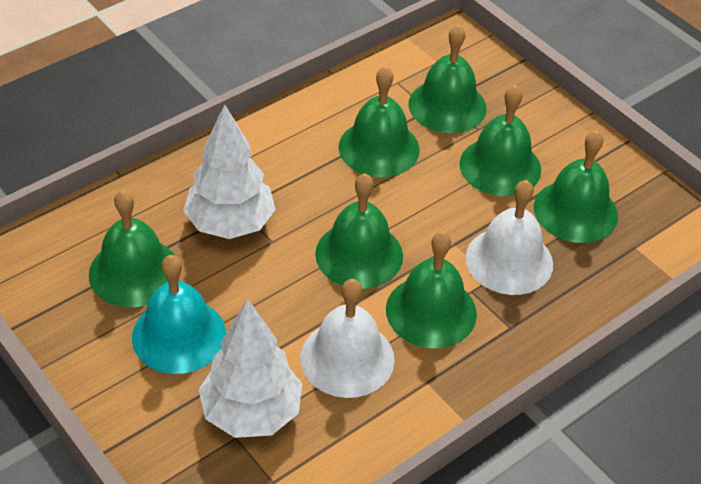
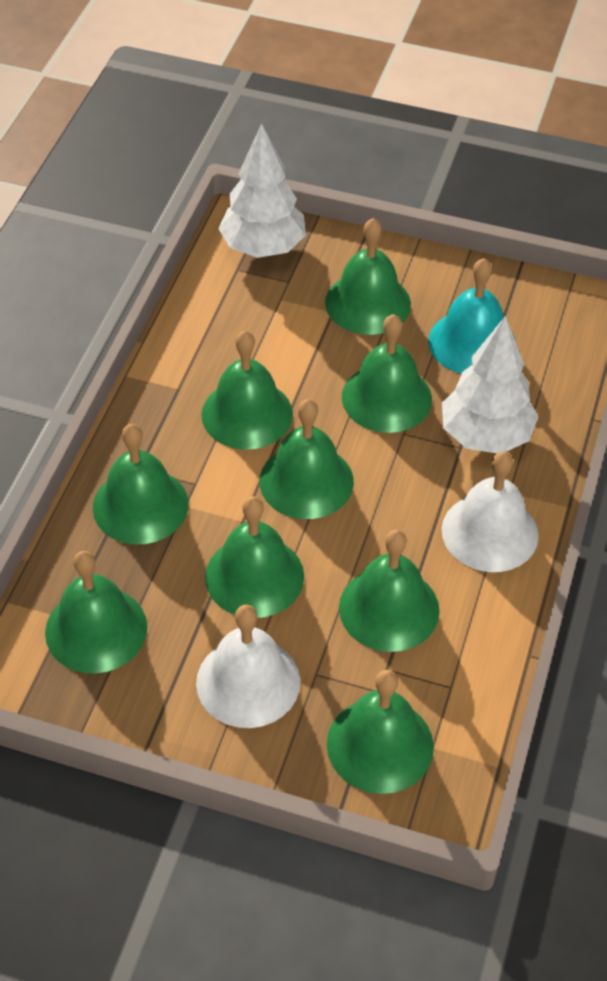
green bell: 7 -> 9

